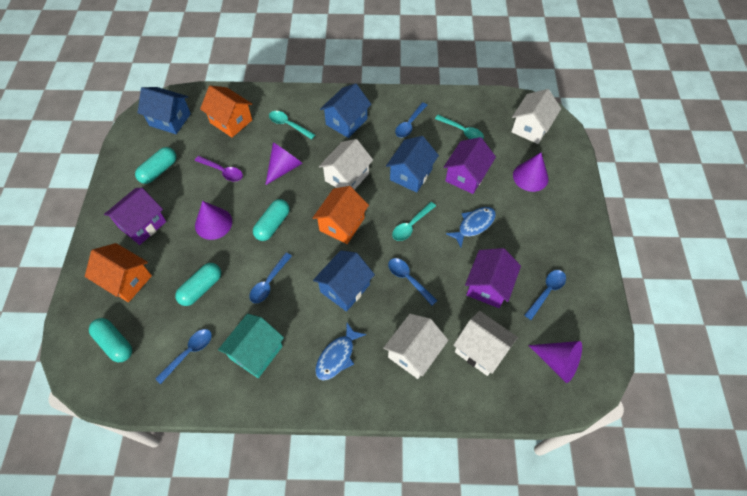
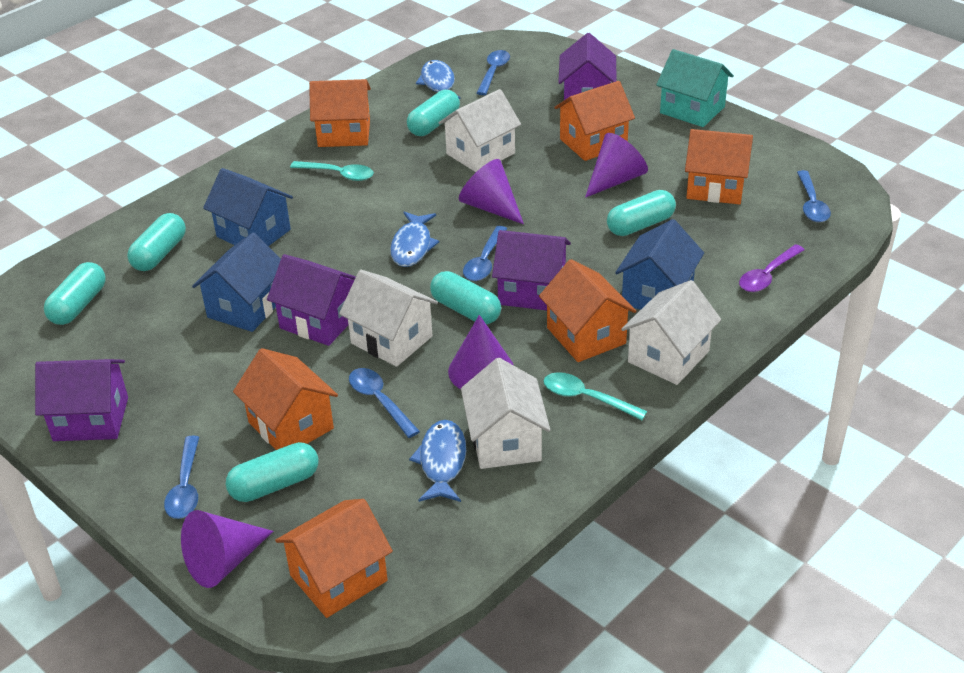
blue fish: 2 -> 3
blue house: 4 -> 3
orange house: 3 -> 6
purple house: 3 -> 4
turquoise capsule: 4 -> 6
turquoise spoon: 3 -> 2

